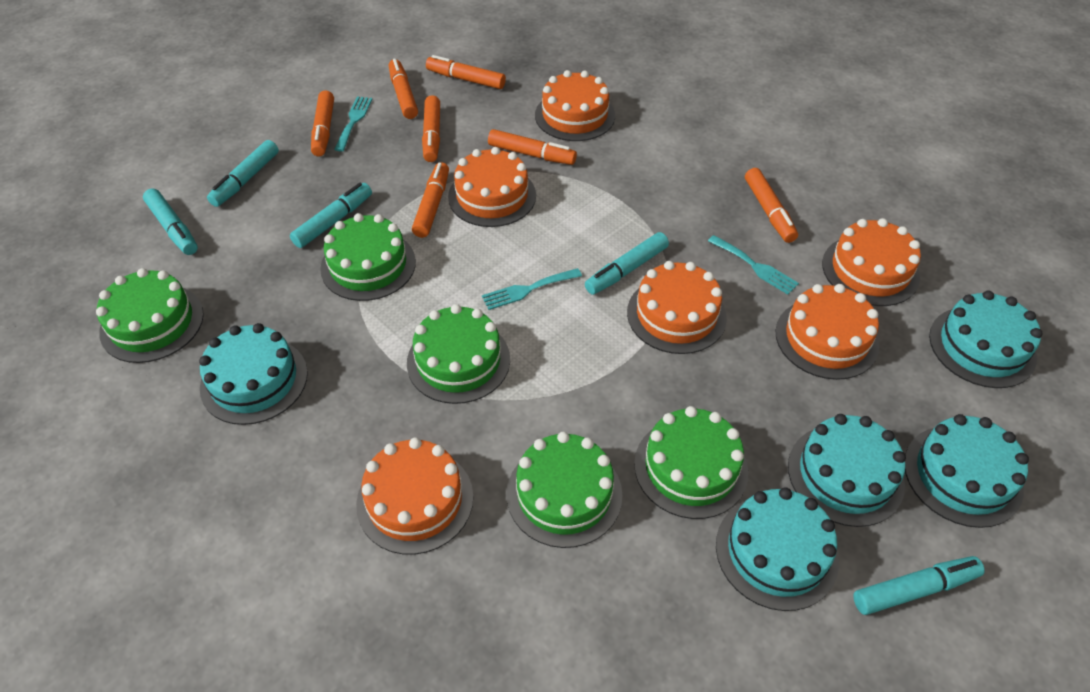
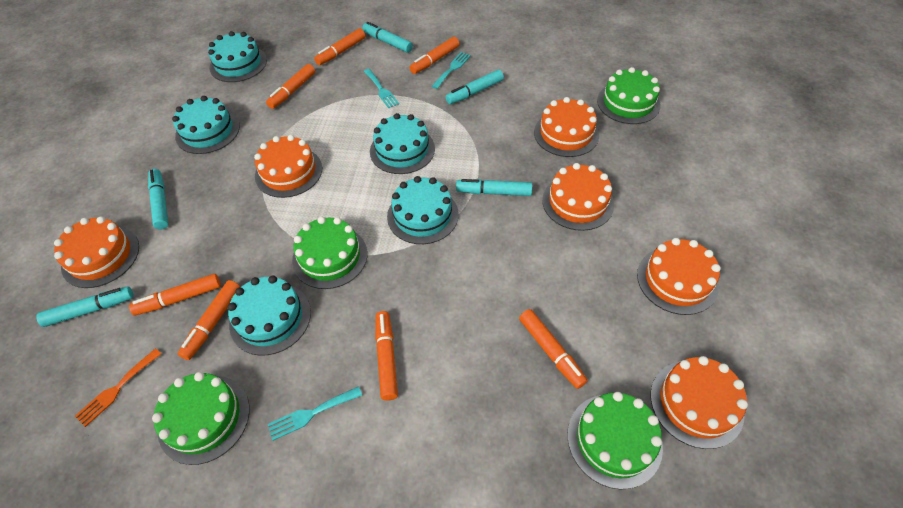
green cake: 5 -> 4
orange fork: 0 -> 1

